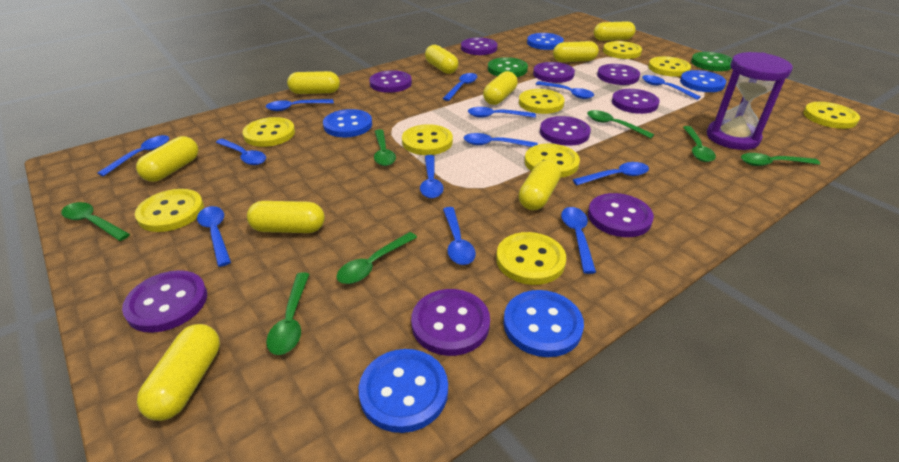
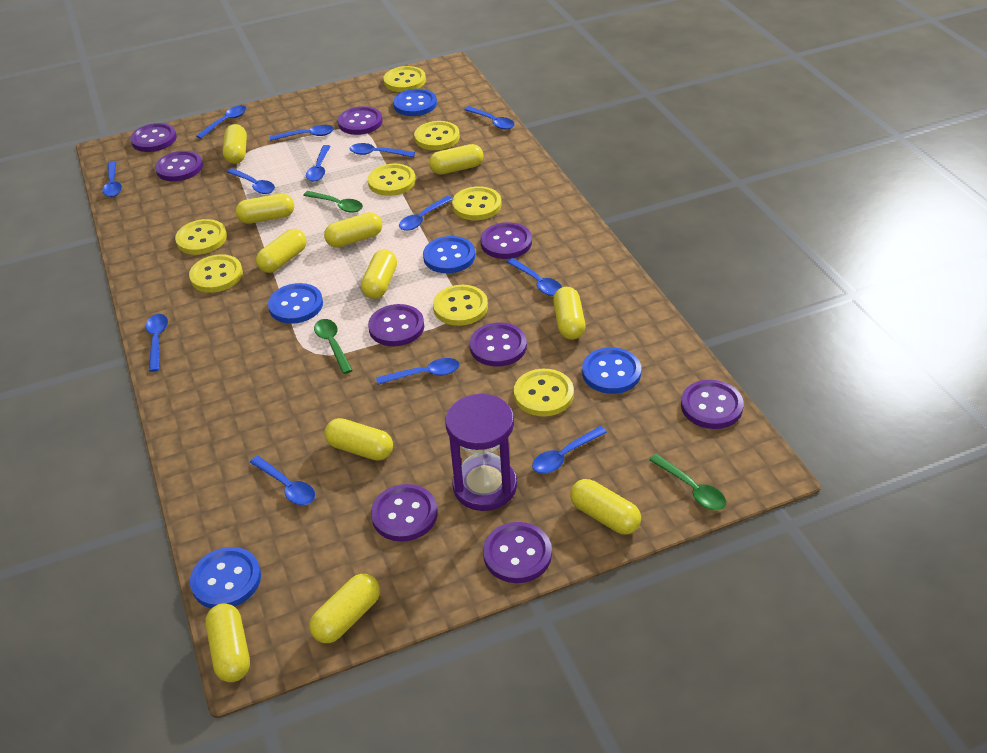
green button: 2 -> 0
green spoon: 7 -> 3
yellow button: 9 -> 8
yellow capsule: 9 -> 11

